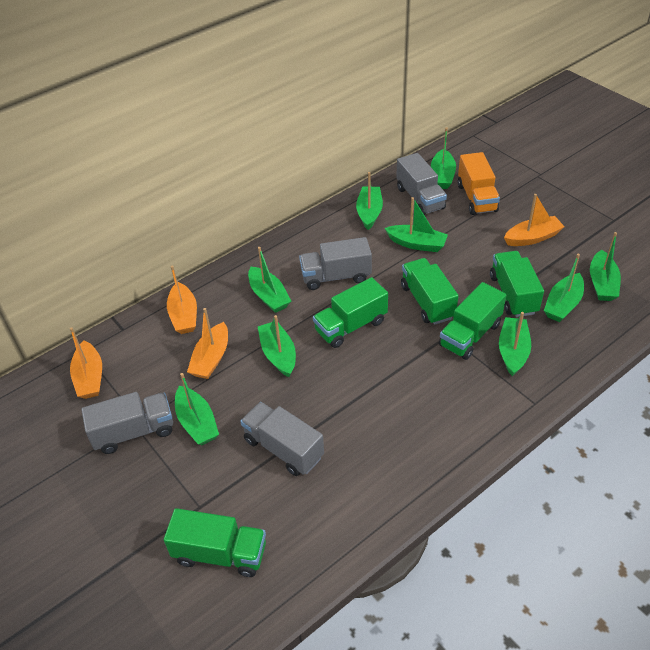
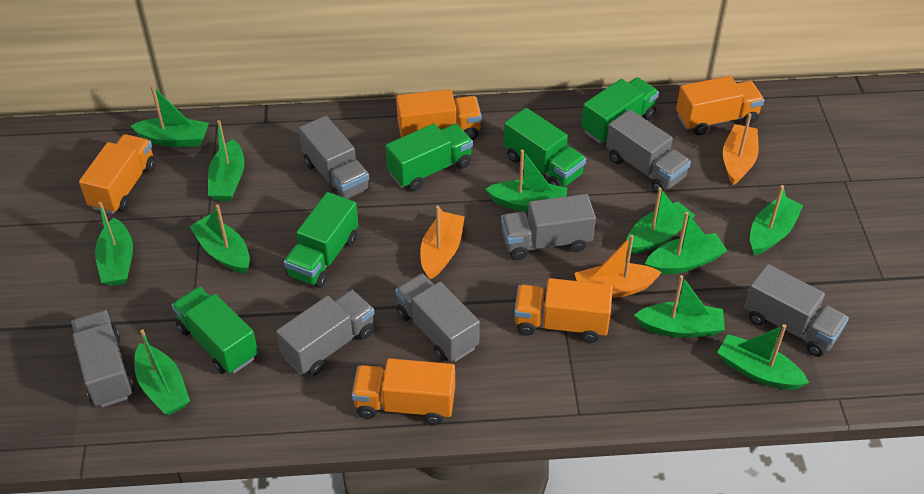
green boat: 9 -> 11
grey truck: 4 -> 7
orange boat: 4 -> 3
orange truck: 1 -> 5

